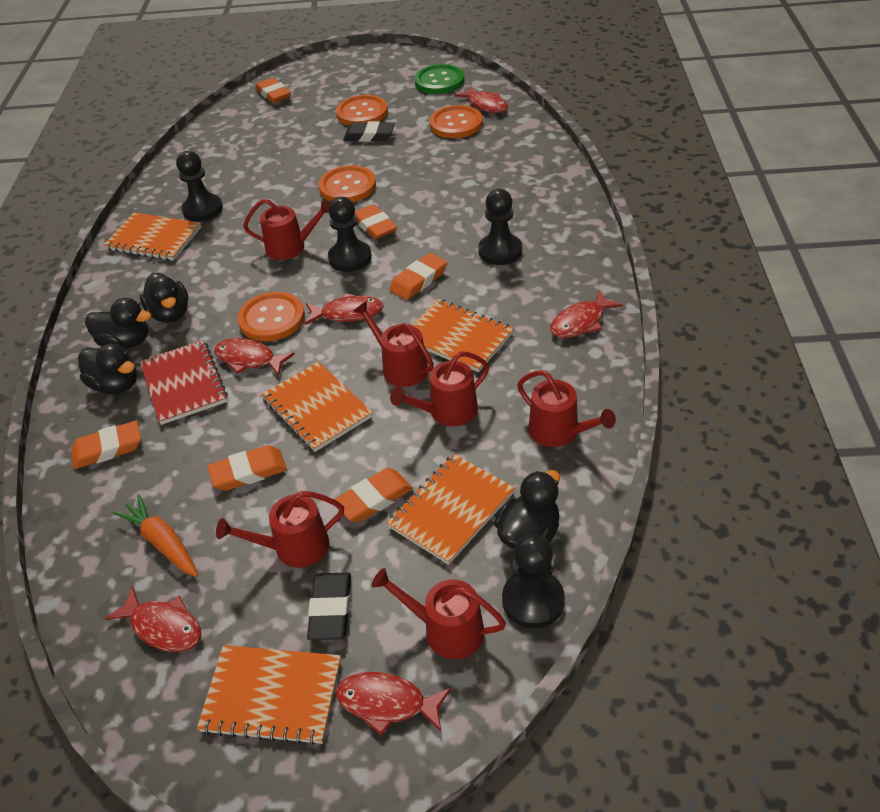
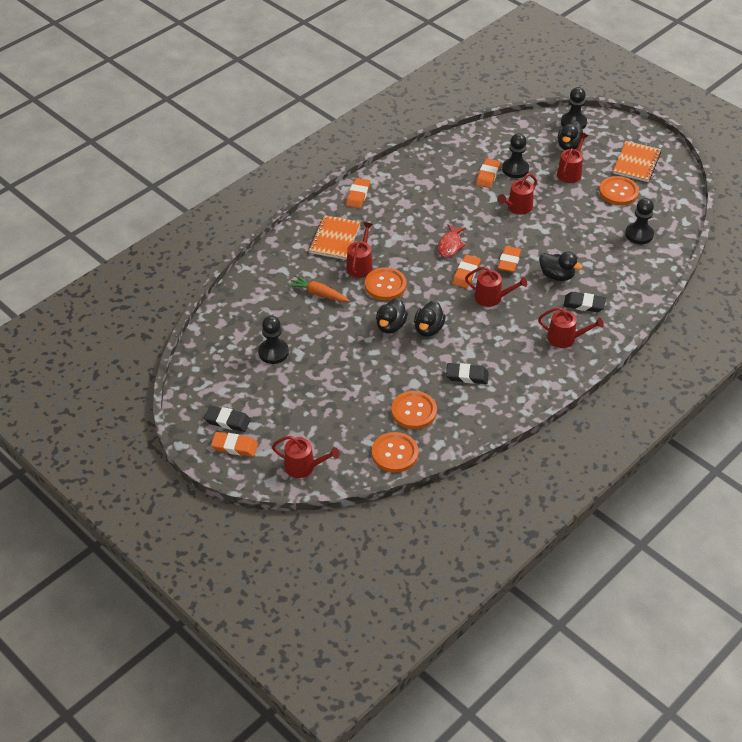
black eraser: 2 -> 3
green button: 1 -> 0
orange eraser: 6 -> 5
orange notebook: 5 -> 2
red fish: 6 -> 1
red notebook: 1 -> 0

